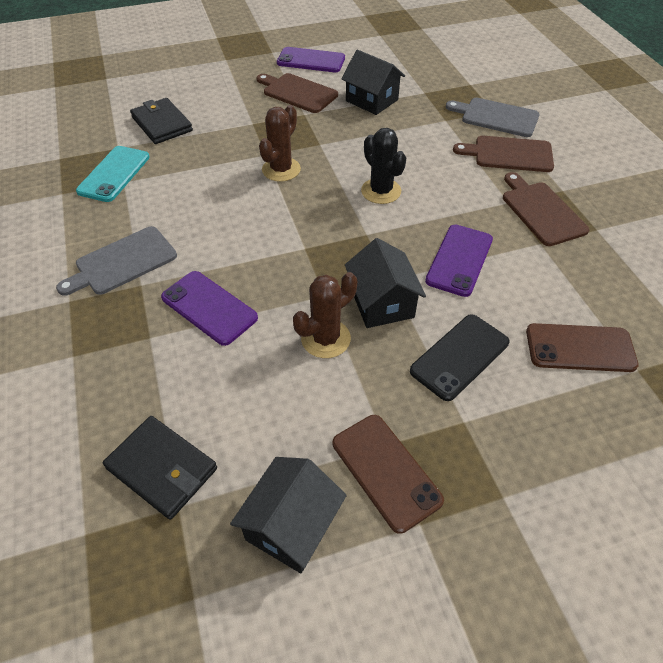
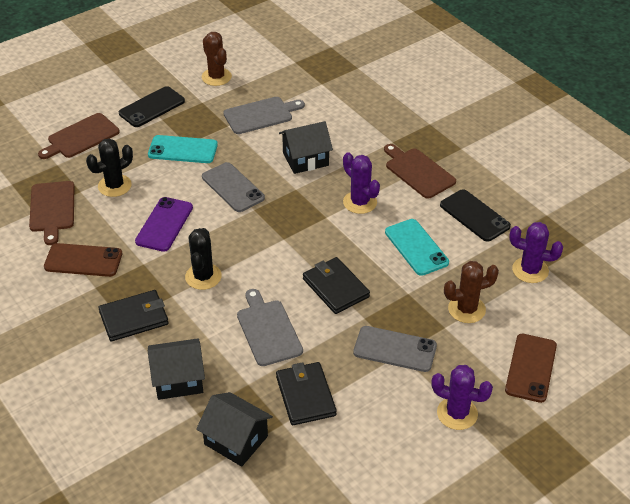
black cactus: 1 -> 2
black phone: 1 -> 2
black wallet: 2 -> 3
grey phone: 0 -> 2
purple cactus: 0 -> 3
purple phone: 3 -> 1
turquoise phone: 1 -> 2

